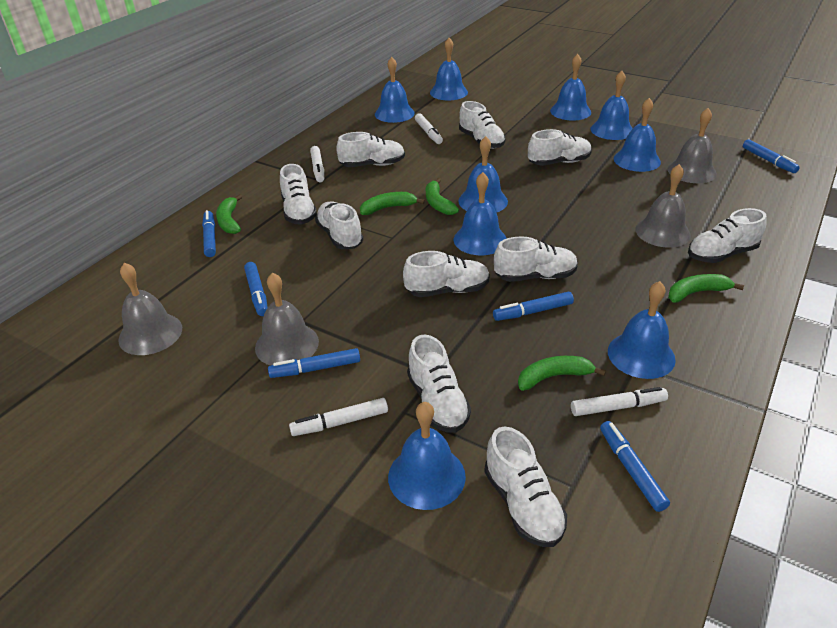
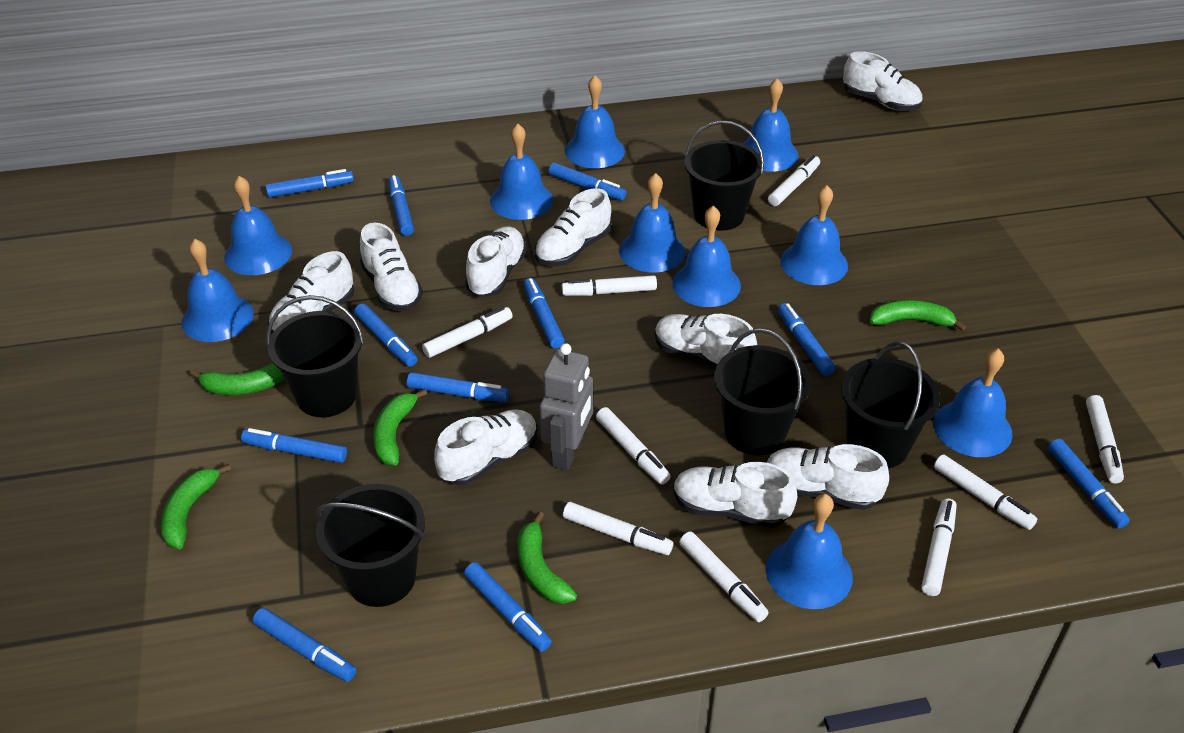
black bucket: 0 -> 5
blue bell: 9 -> 10
blue marker: 6 -> 11
grey bell: 4 -> 0
grey robot: 0 -> 1
white marker: 4 -> 9
white shoe: 10 -> 9

